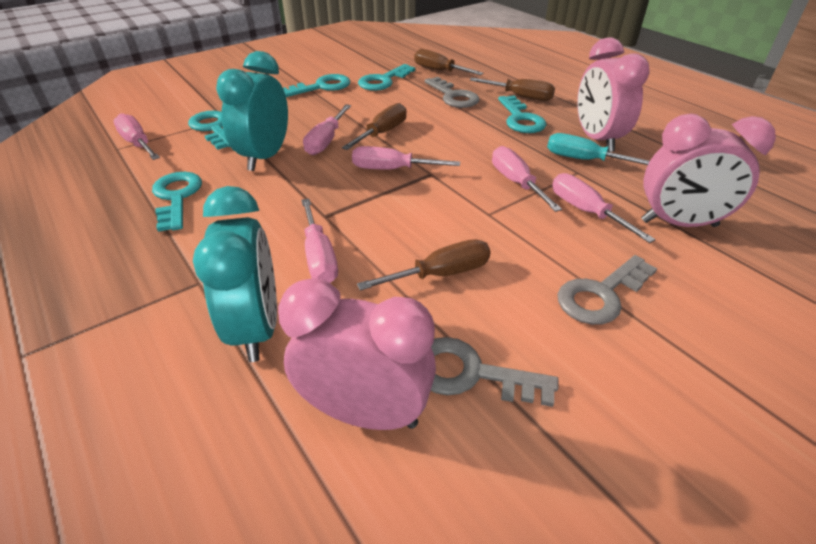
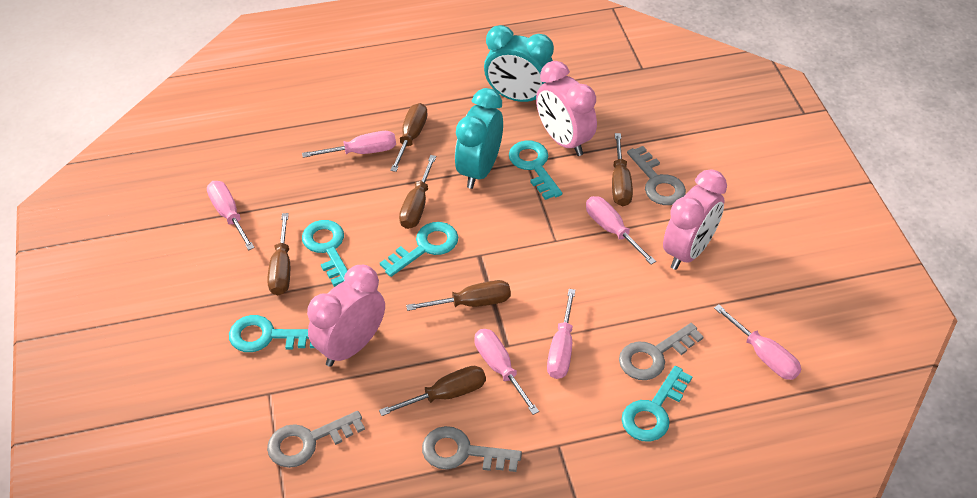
brown screwdriver: 4 -> 6
grey key: 3 -> 4
turquoise screwdriver: 1 -> 0

